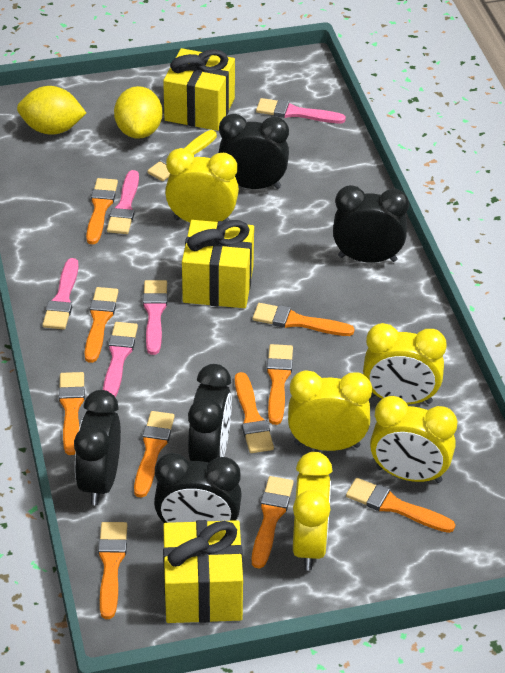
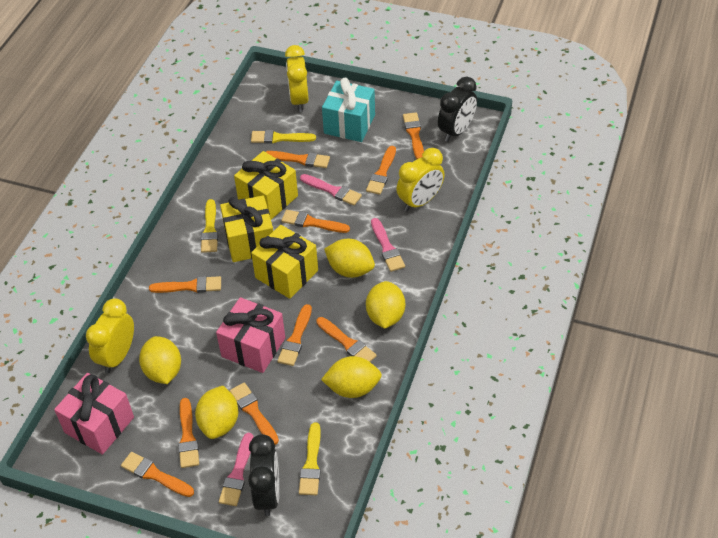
black clock: 5 -> 2
pink brush: 5 -> 3
pink gift: 0 -> 2
turquoise gift: 0 -> 1
yellow brush: 1 -> 3
yellow clock: 5 -> 3
yellow lemon: 2 -> 5

